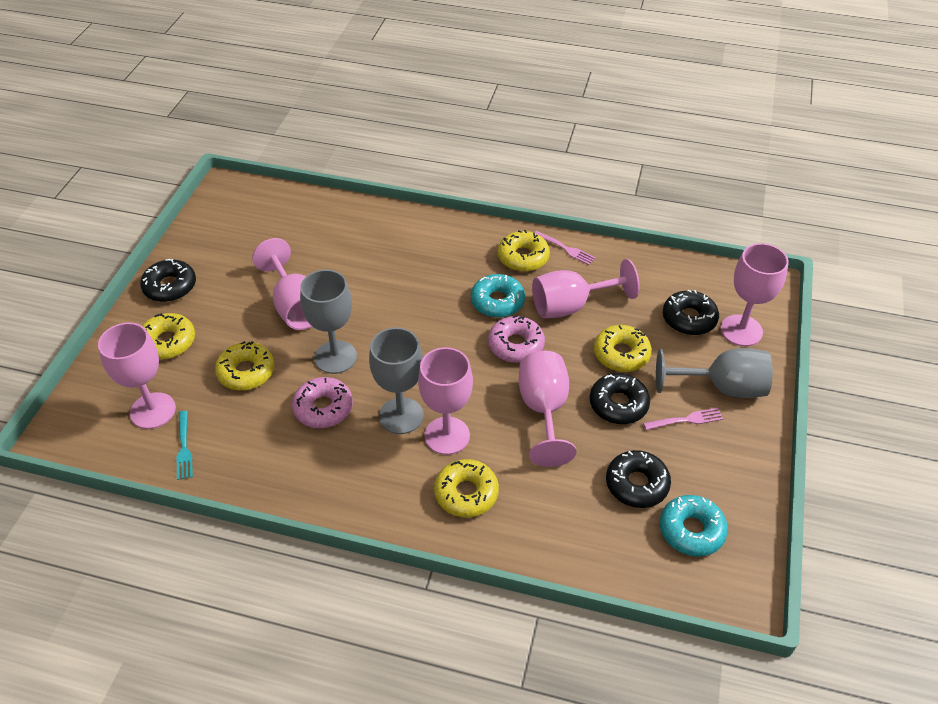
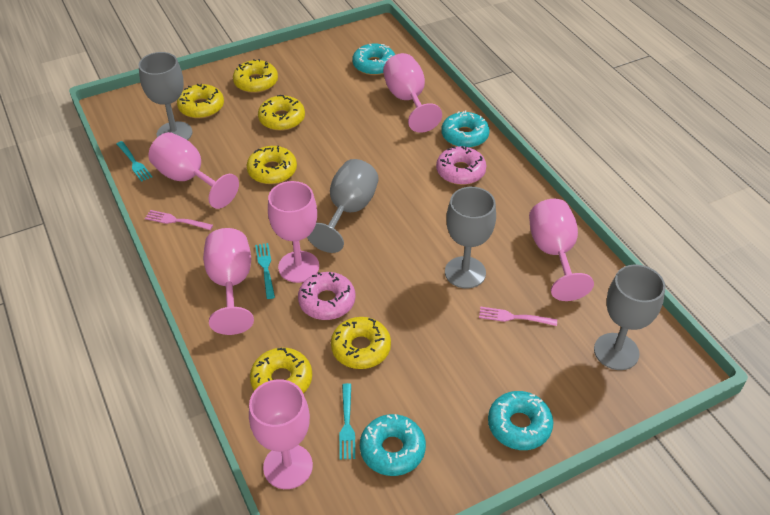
black donut: 4 -> 0
grey goblet: 3 -> 4
turquoise donut: 2 -> 4
turquoise fork: 1 -> 3
yellow donut: 5 -> 6

